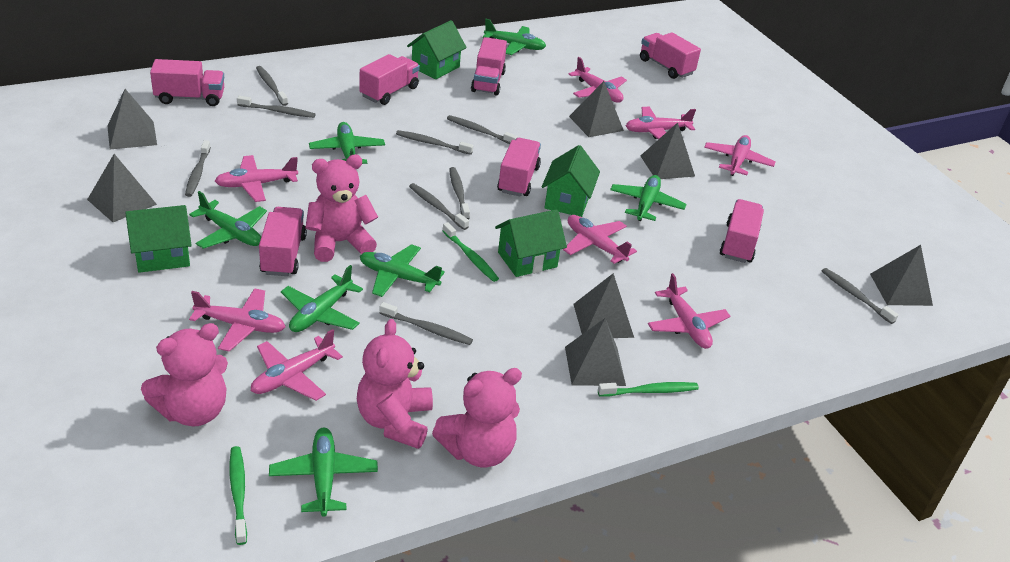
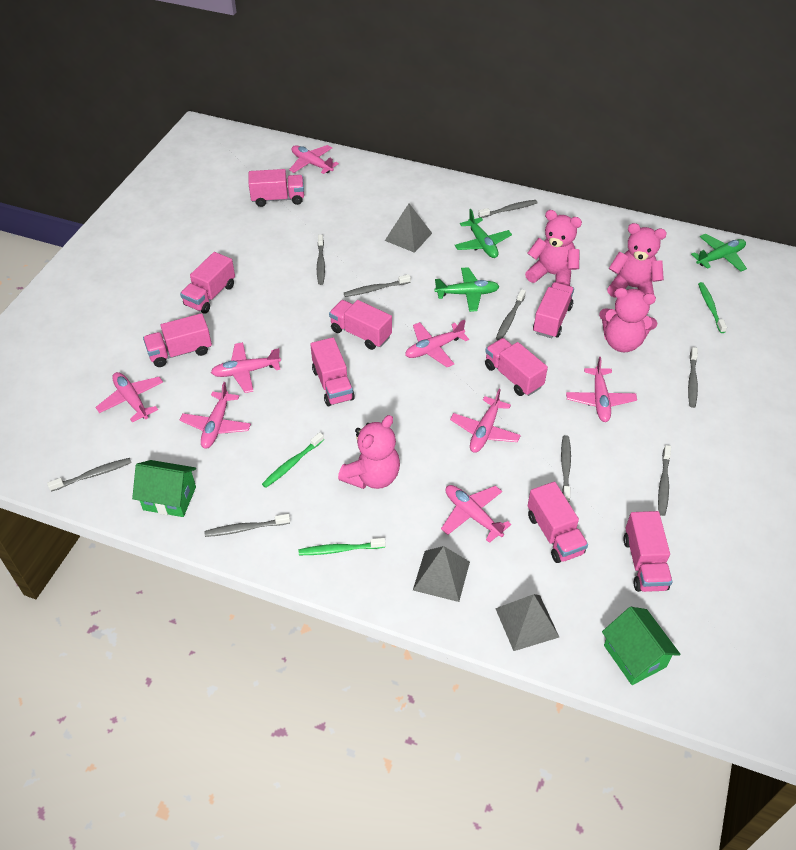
green house: 4 -> 2
green plane: 7 -> 3
grey pyramid: 7 -> 3
pink truck: 7 -> 9

